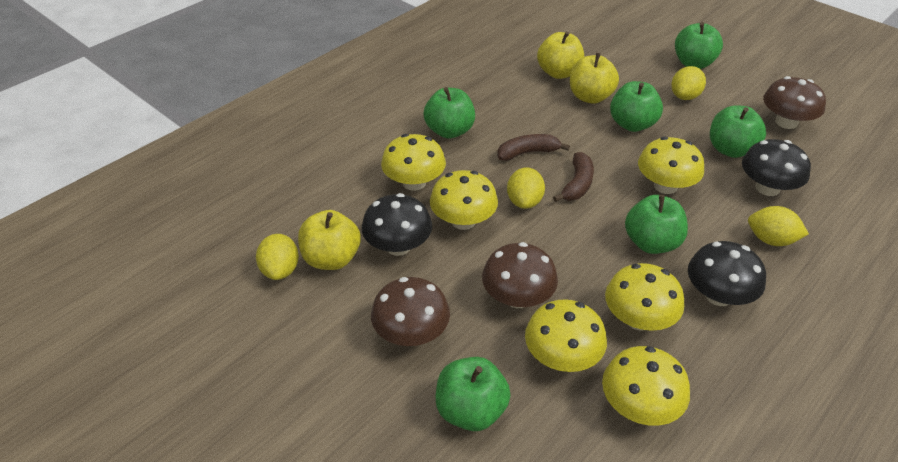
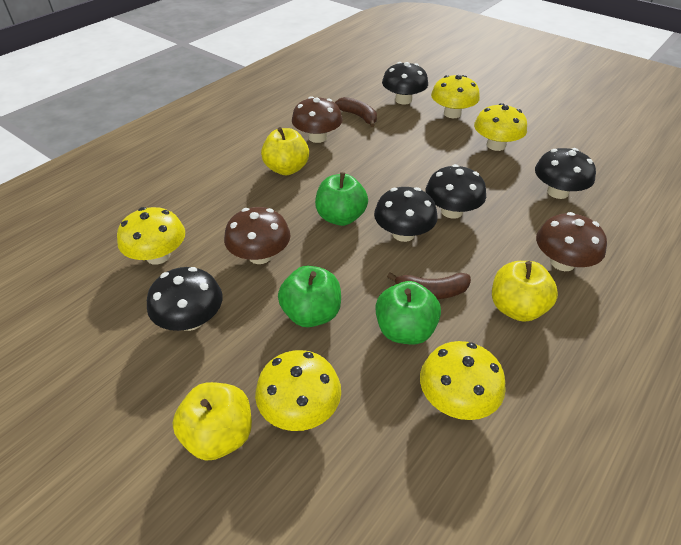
black mushroom: 3 -> 5
green apple: 6 -> 3
yellow lemon: 4 -> 0
yellow mushroom: 6 -> 5

